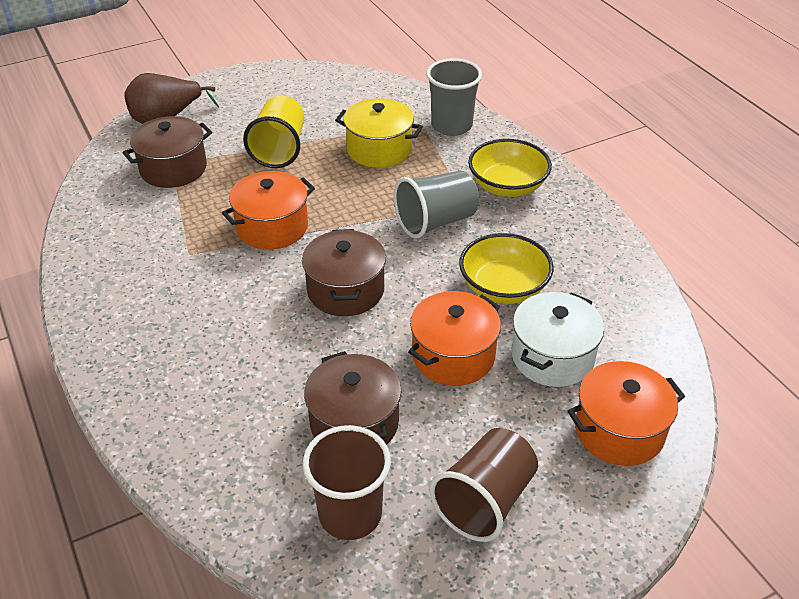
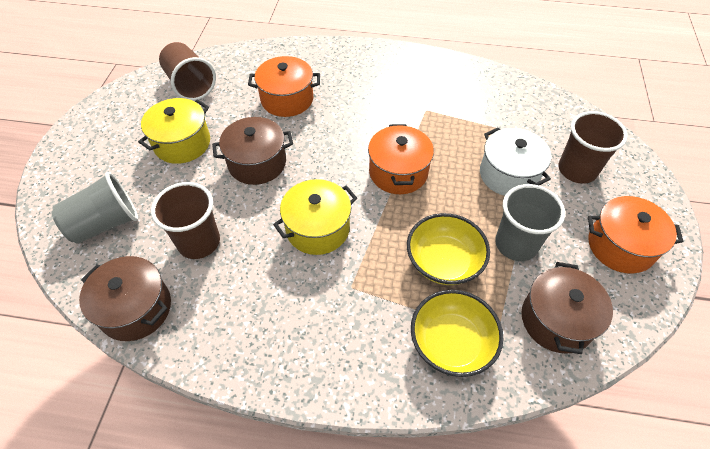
brown cup: 2 -> 3
brown pear: 1 -> 0
yellow cup: 1 -> 0
yellow pot: 1 -> 2

